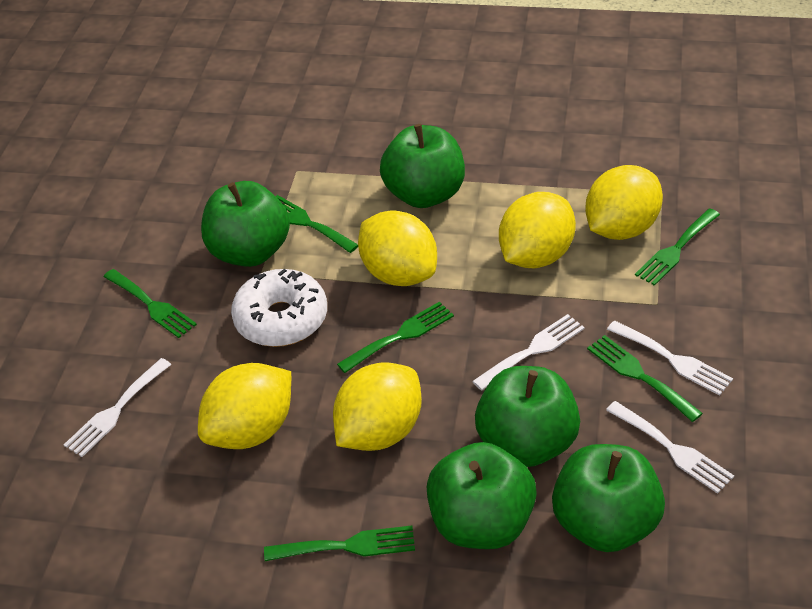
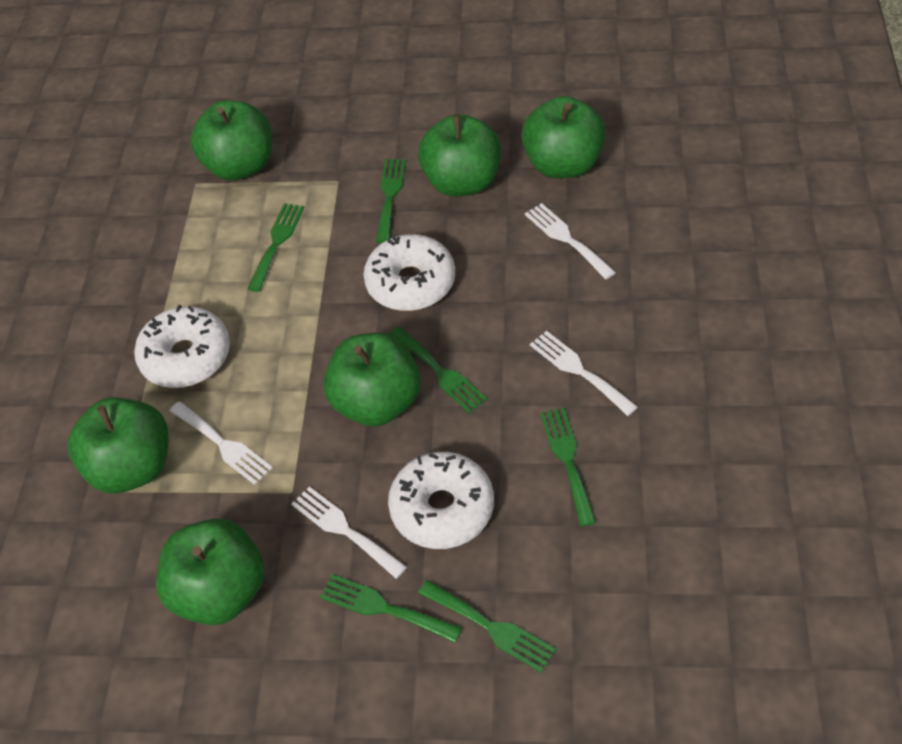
green apple: 5 -> 6
white donut: 1 -> 3
yellow lemon: 5 -> 0

